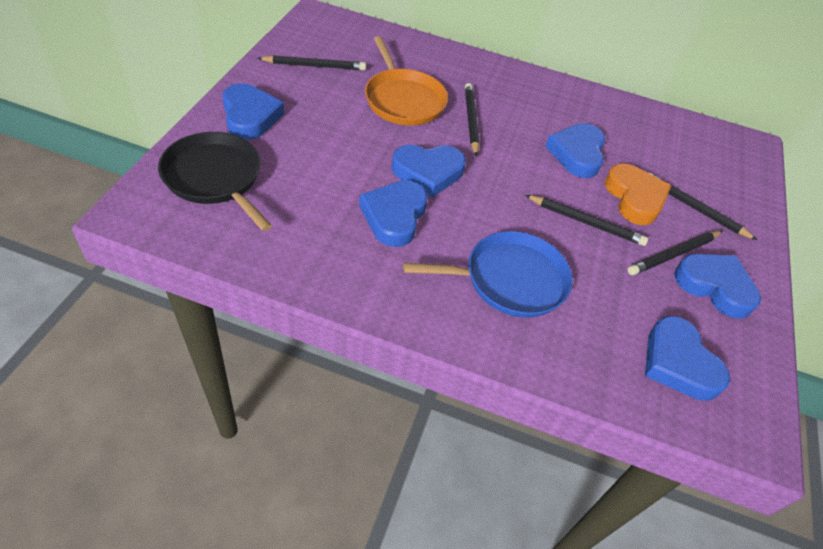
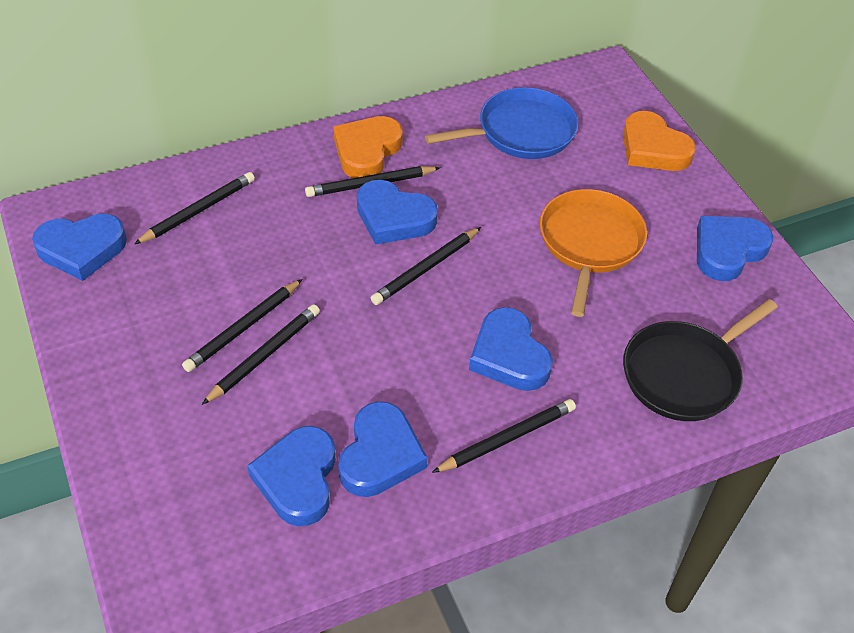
black pencil: 5 -> 6
orange heart: 1 -> 2

